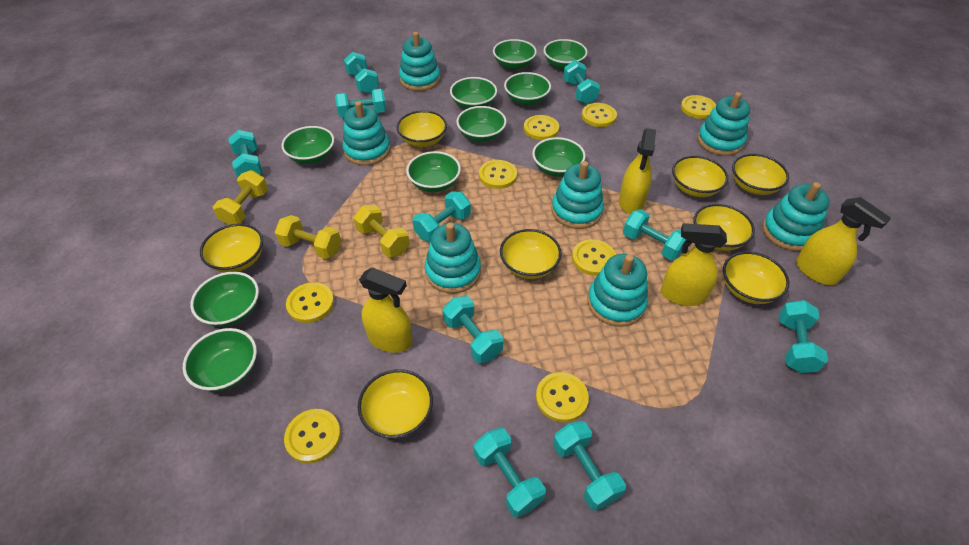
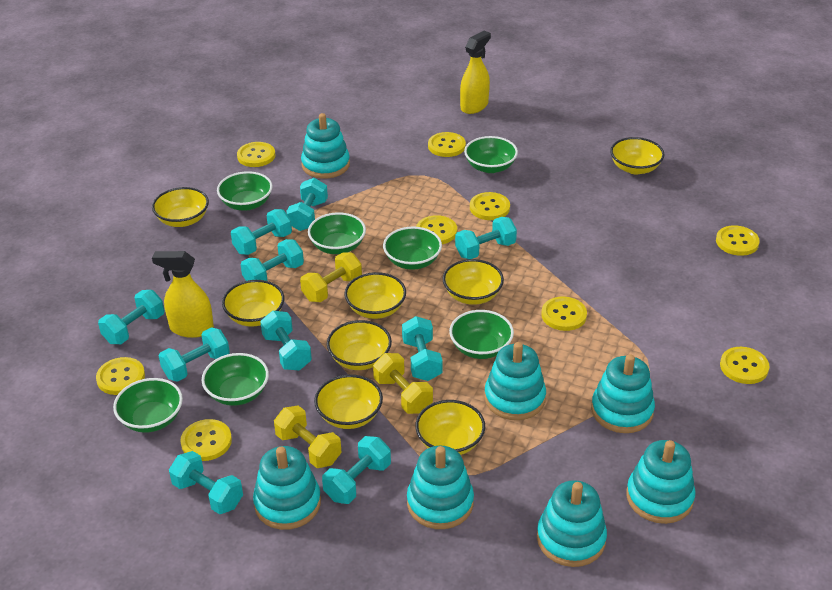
green bowl: 10 -> 7
yellow button: 8 -> 9
yellow spray bottle: 4 -> 2

